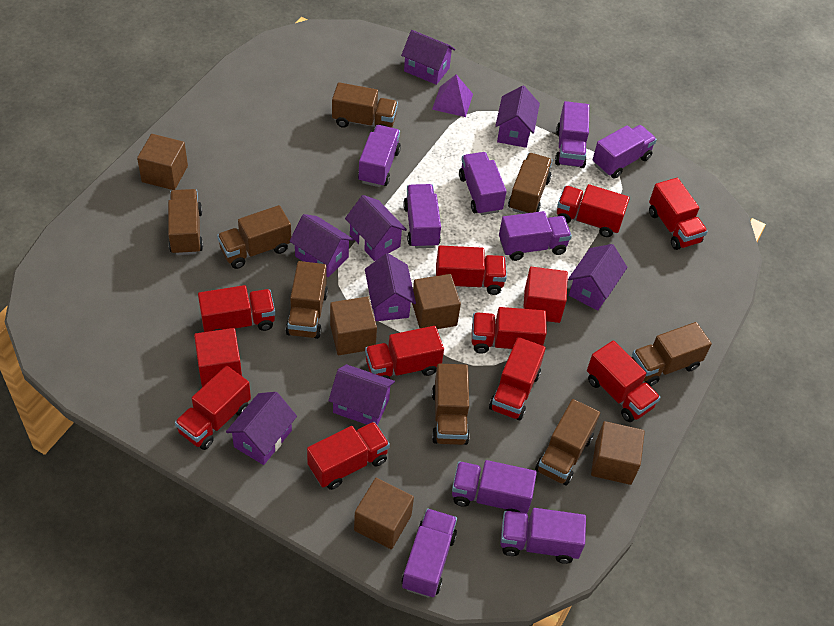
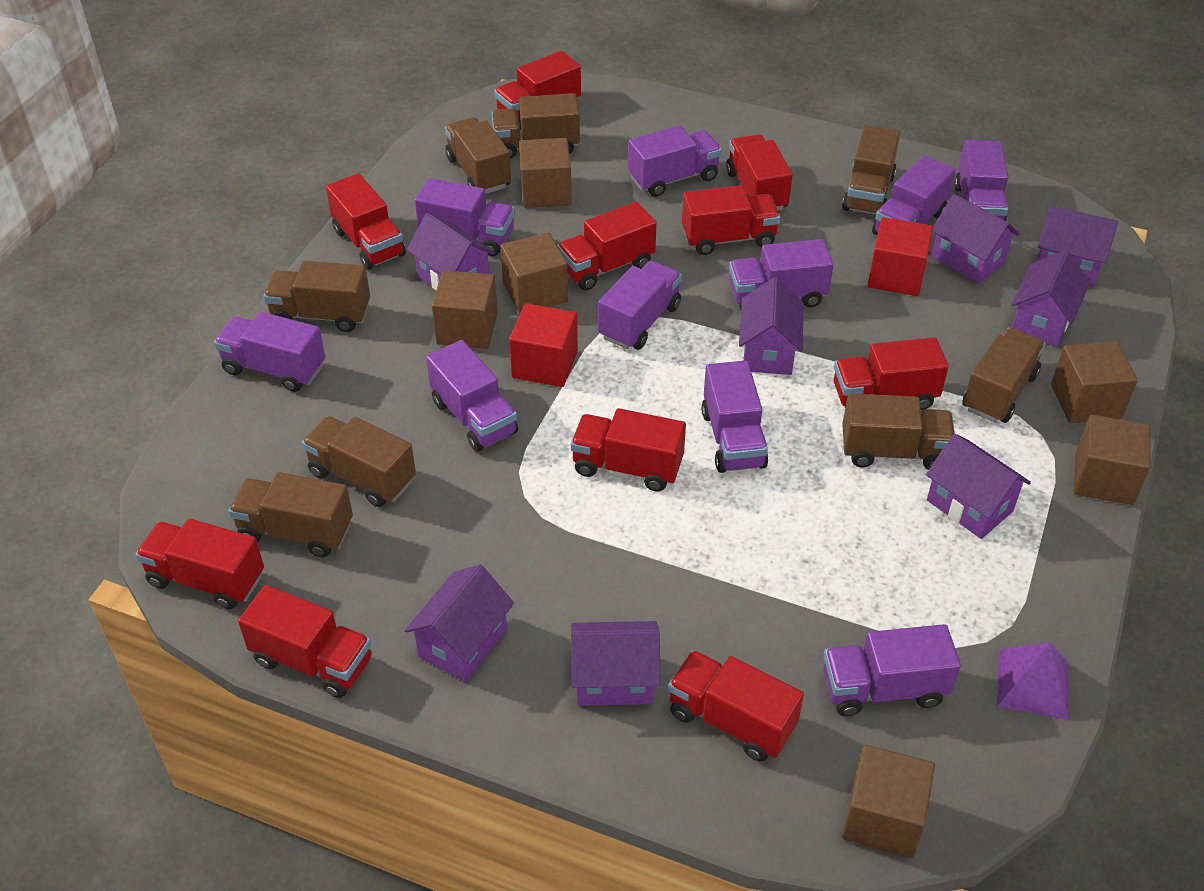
brown cube: 5 -> 6
purple truck: 9 -> 10

